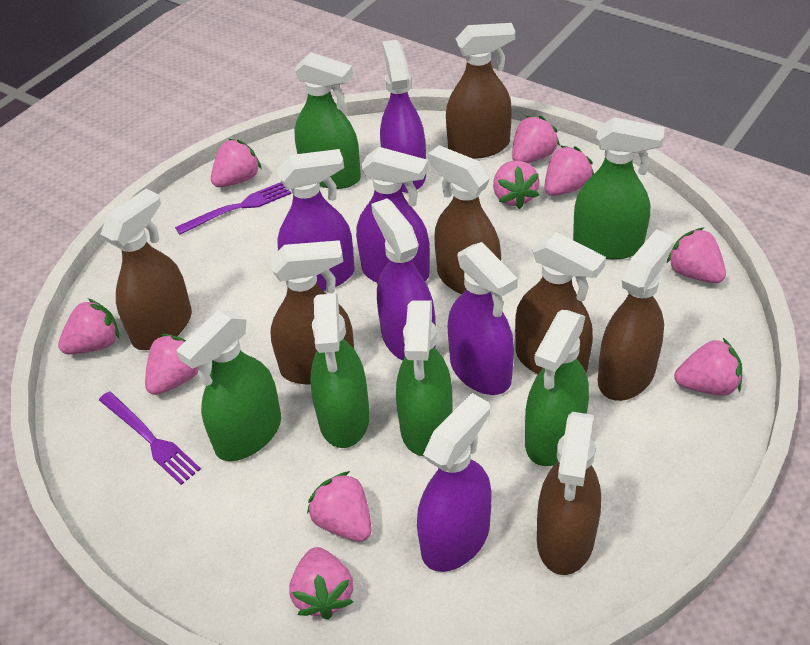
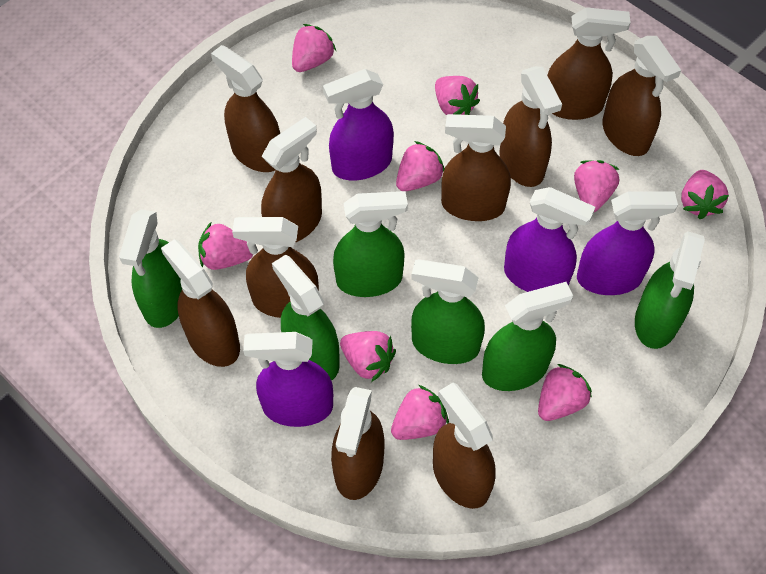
brown spray bottle: 7 -> 10
pink strawberry: 10 -> 9
purple fork: 2 -> 0
purple spray bottle: 6 -> 4

